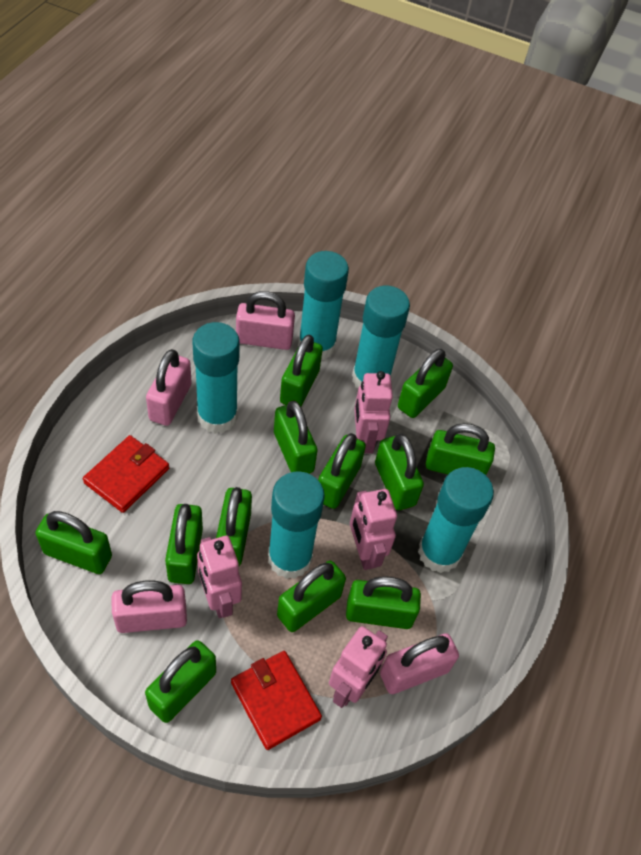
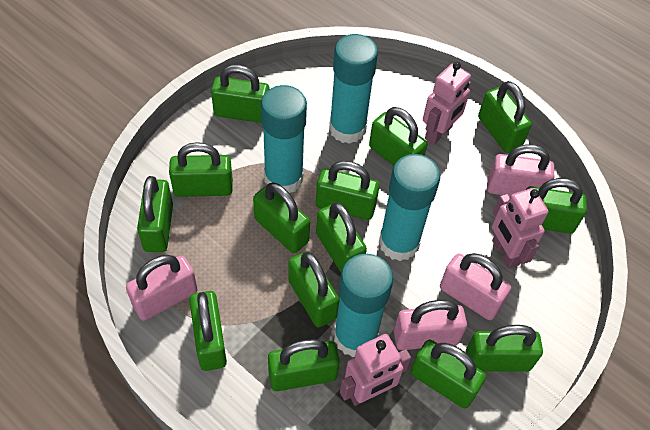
green padlock: 12 -> 14
pink robot: 4 -> 3
red wallet: 2 -> 0
turquoise glue stick: 5 -> 4

